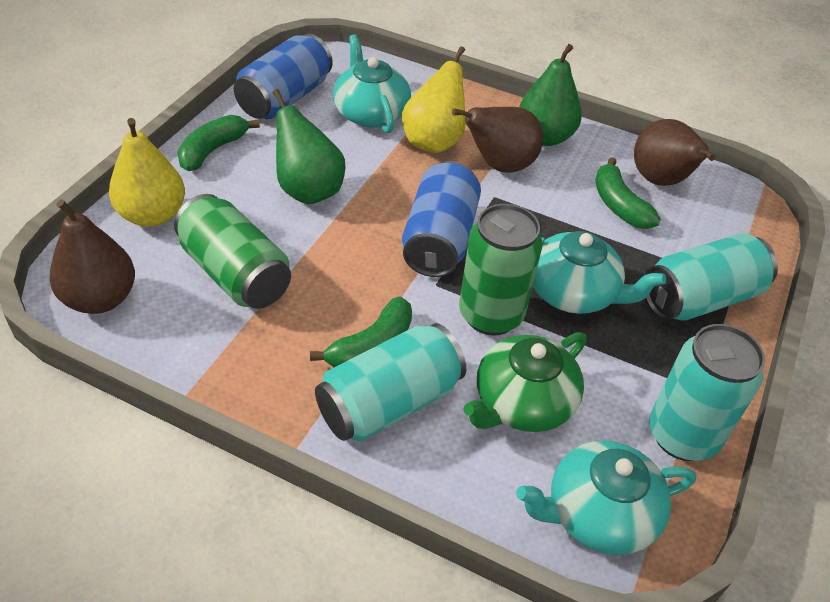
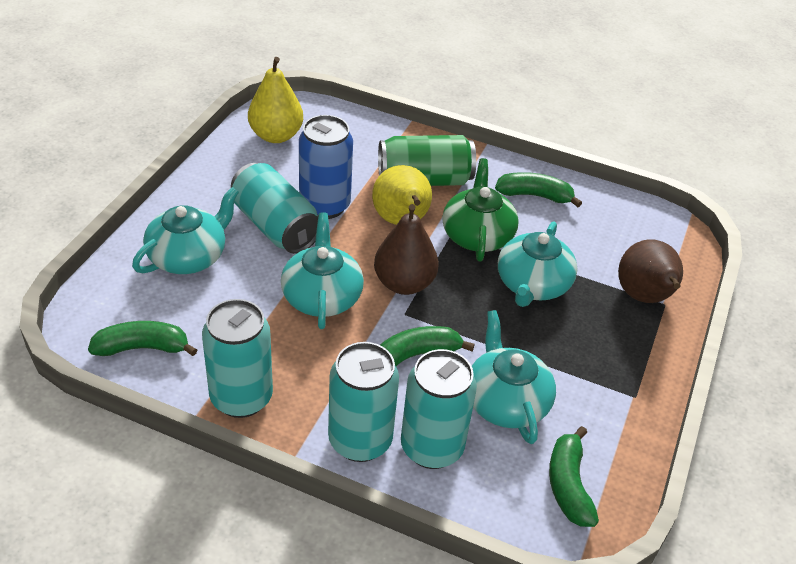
blue can: 2 -> 1
brown pear: 3 -> 2
green banana: 3 -> 4
green can: 2 -> 1
green pear: 2 -> 0
turquoise can: 3 -> 4
turquoise teapot: 3 -> 4

